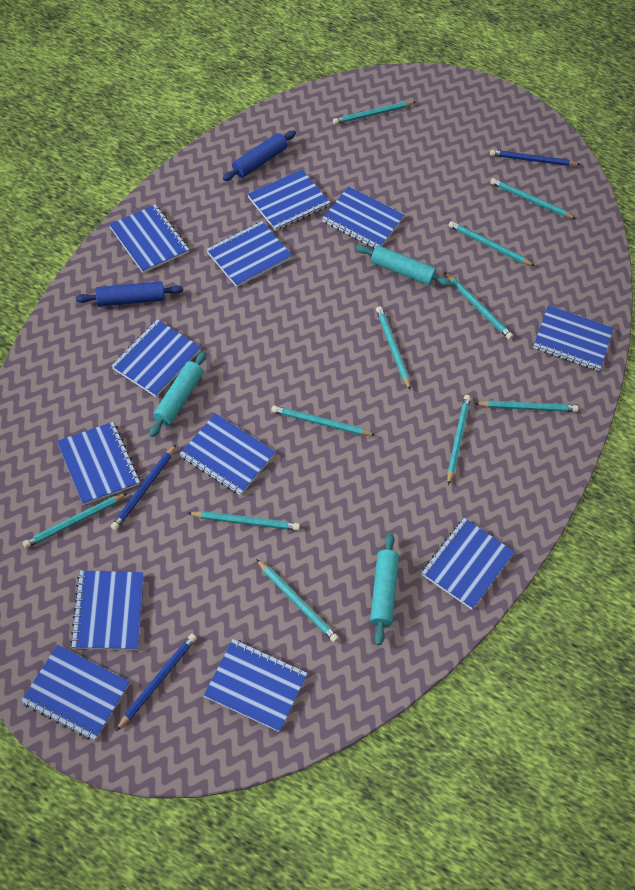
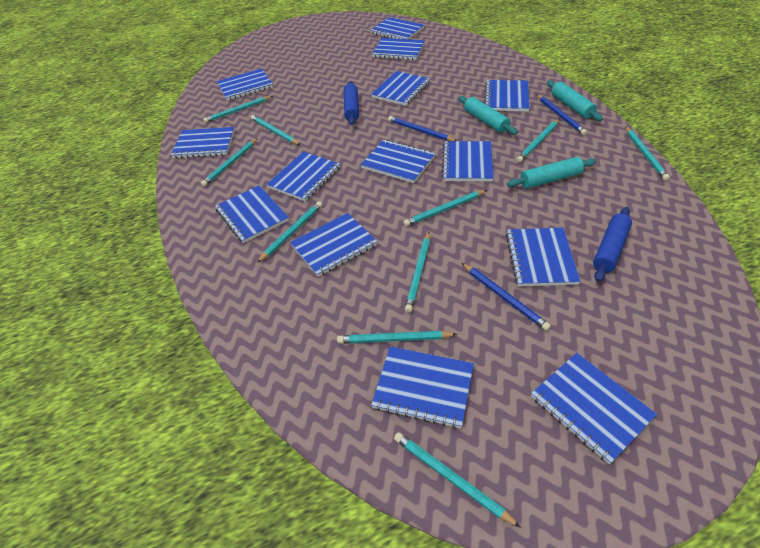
blue notebook: 12 -> 14
turquoise pencil: 11 -> 10

